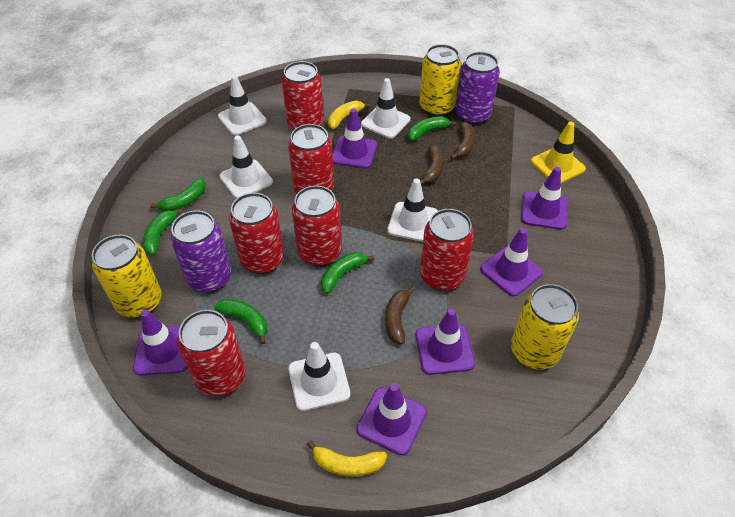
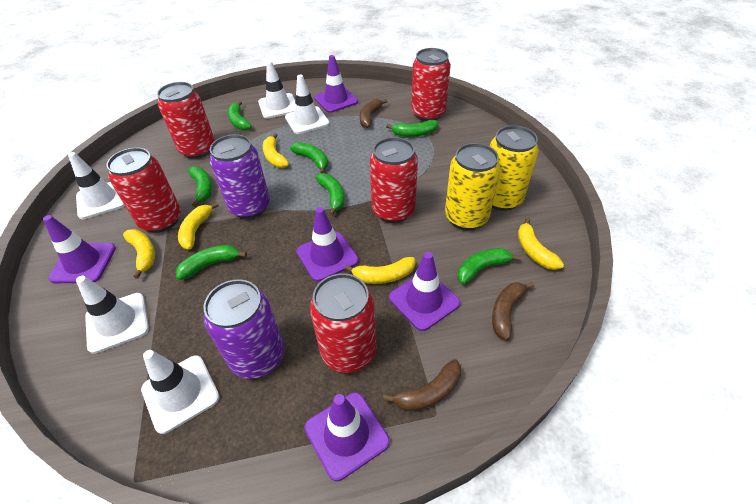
green banana: 5 -> 7
purple traffic cone: 6 -> 5
red can: 6 -> 5
yellow banana: 2 -> 5
yellow can: 3 -> 2
yellow traffic cone: 1 -> 0

